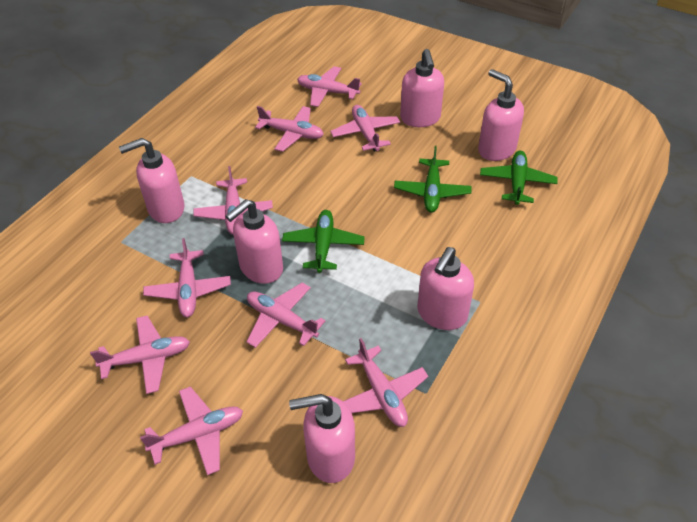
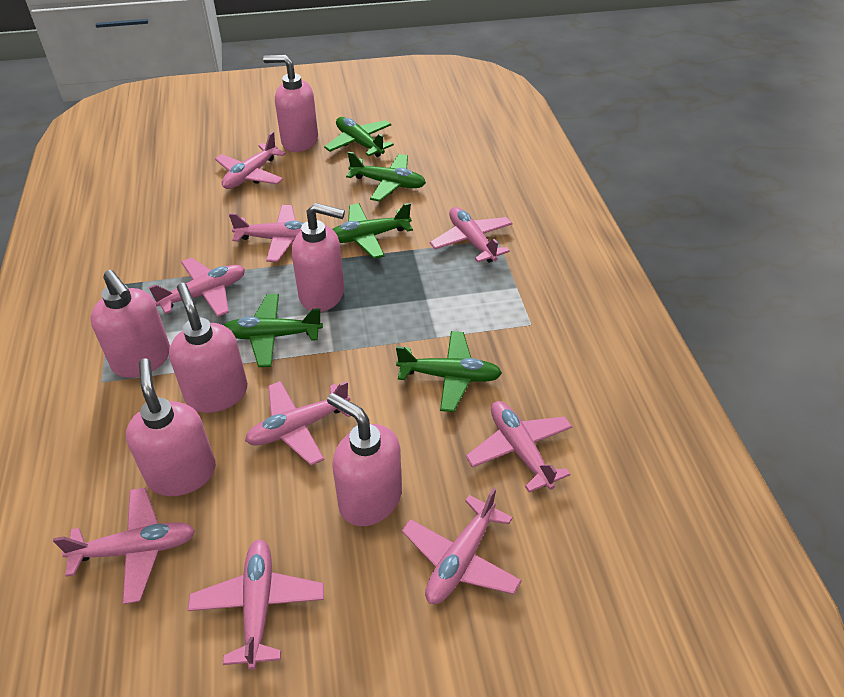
green plane: 3 -> 5

